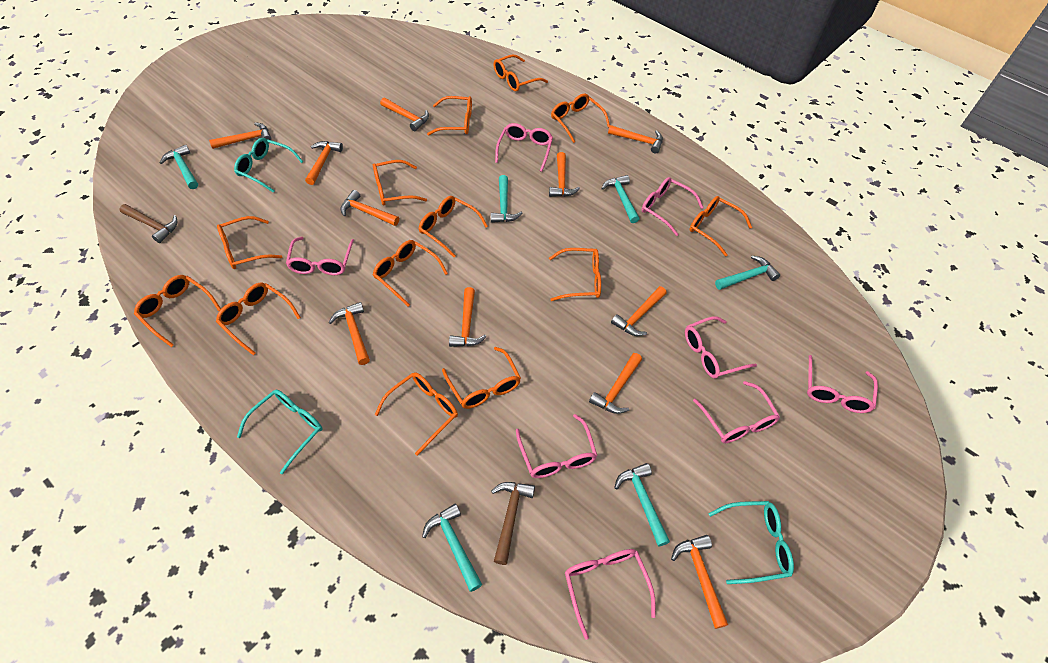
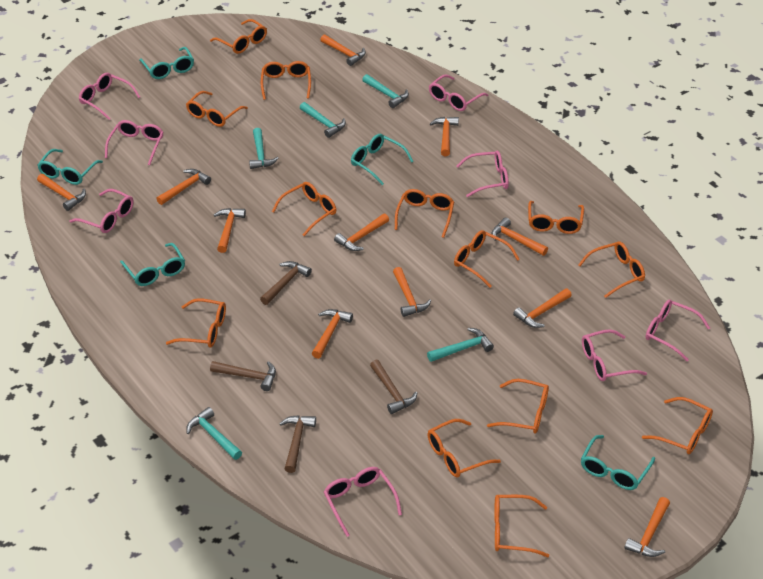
brown hammer: 2 -> 4
turquoise glasses: 3 -> 5
turquoise hammer: 6 -> 5

